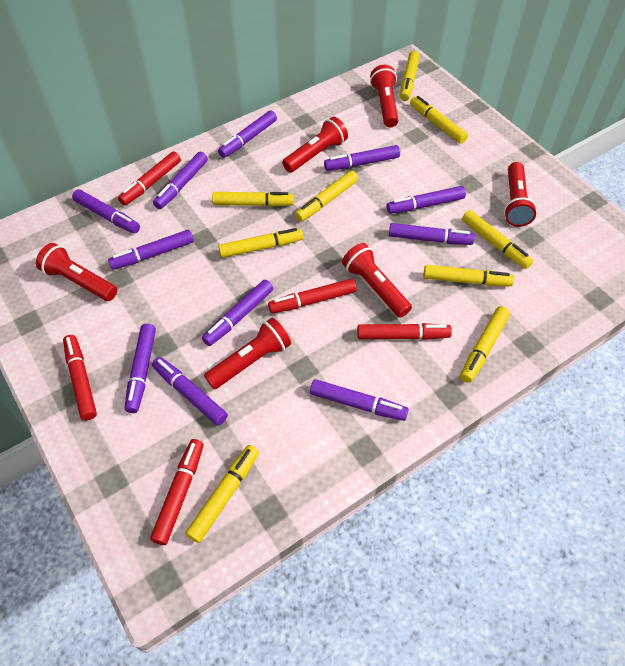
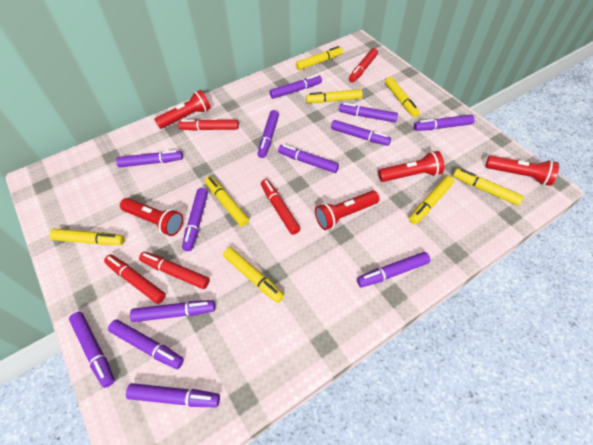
purple marker: 11 -> 13
red flashlight: 6 -> 5
yellow marker: 9 -> 8

